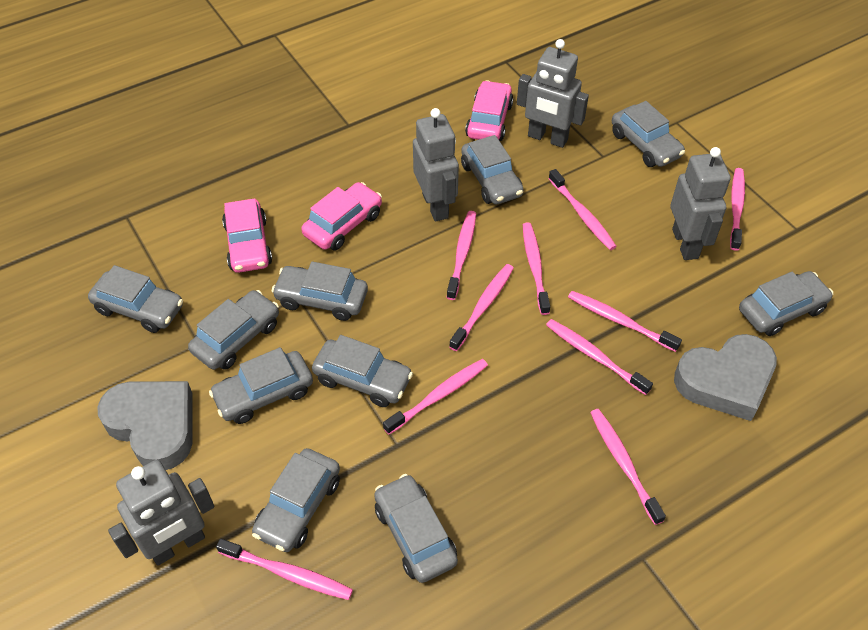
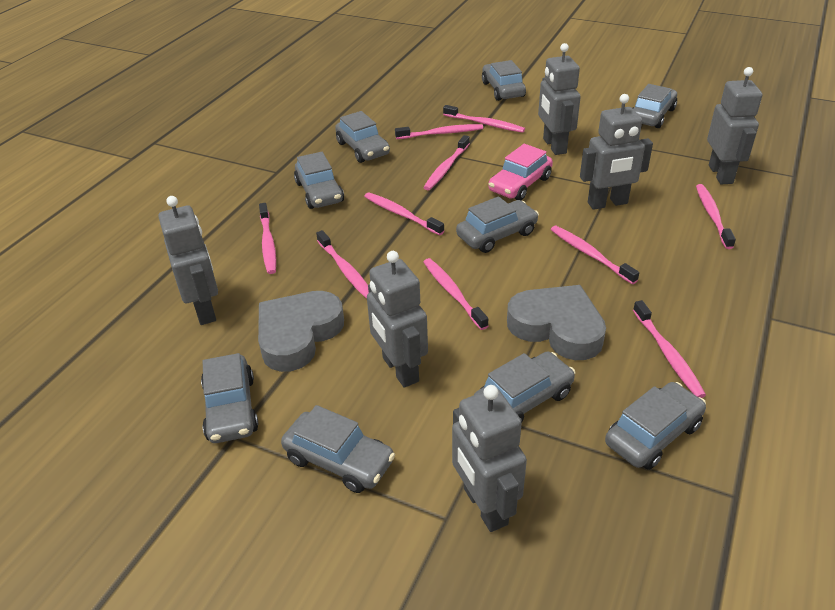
grey car: 10 -> 9
grey robot: 4 -> 6
pink car: 3 -> 1

